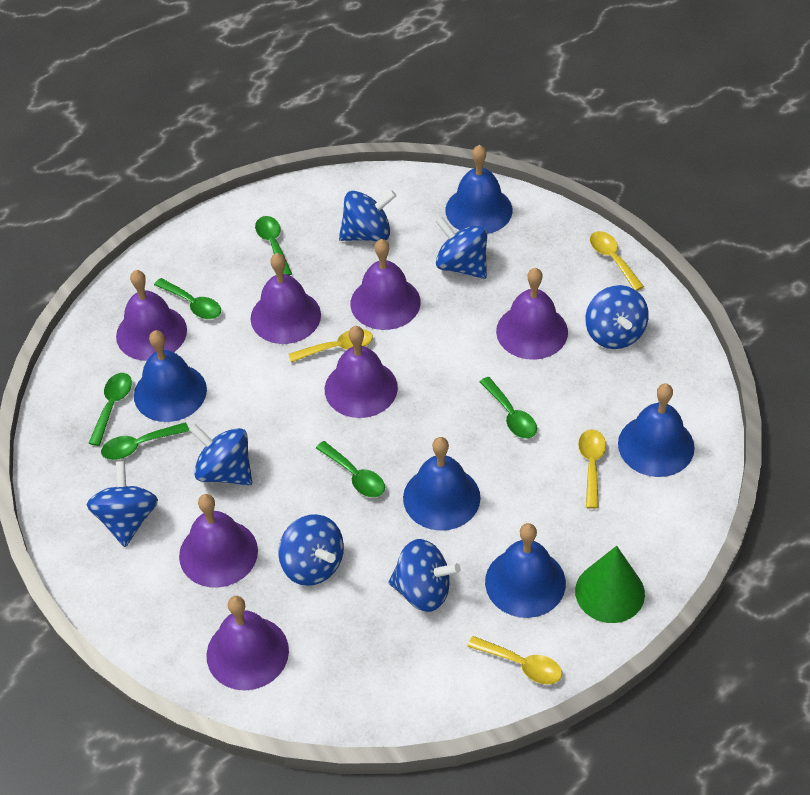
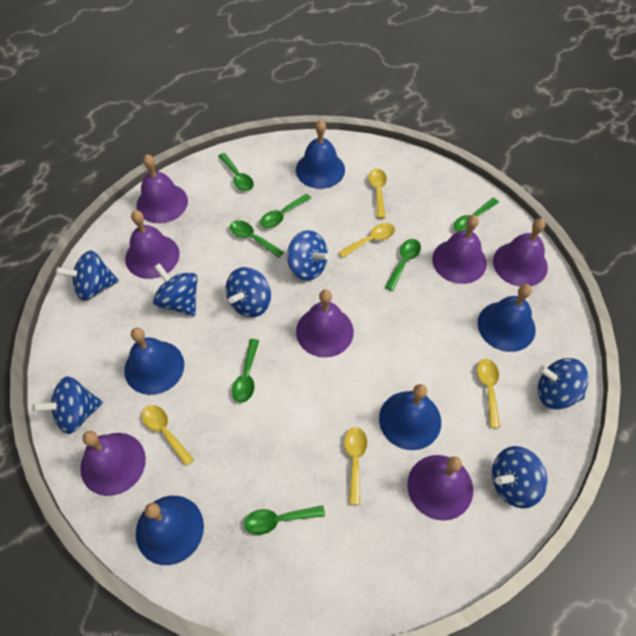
green cone: 1 -> 0
green spoon: 6 -> 7
yellow spoon: 4 -> 5

